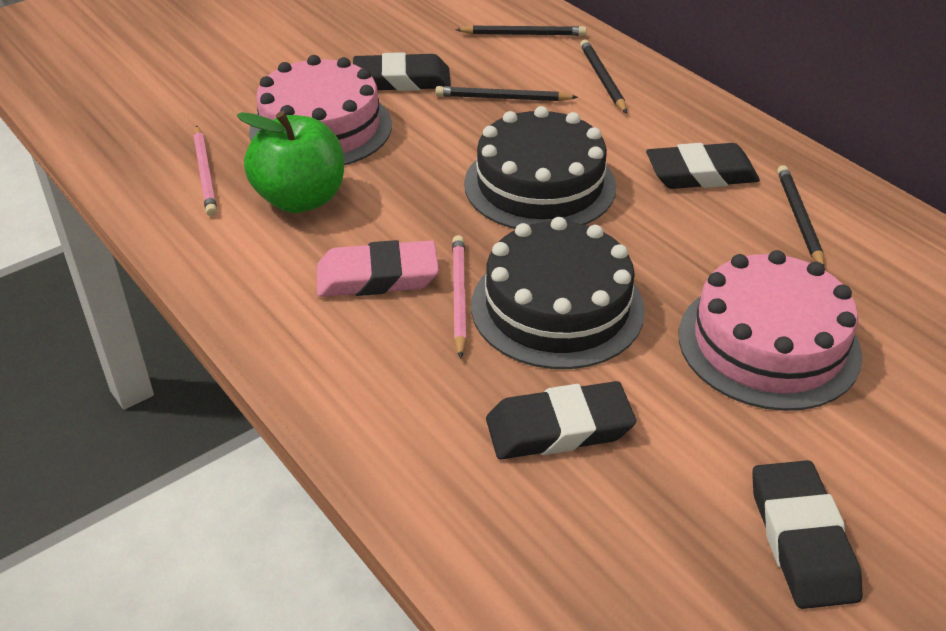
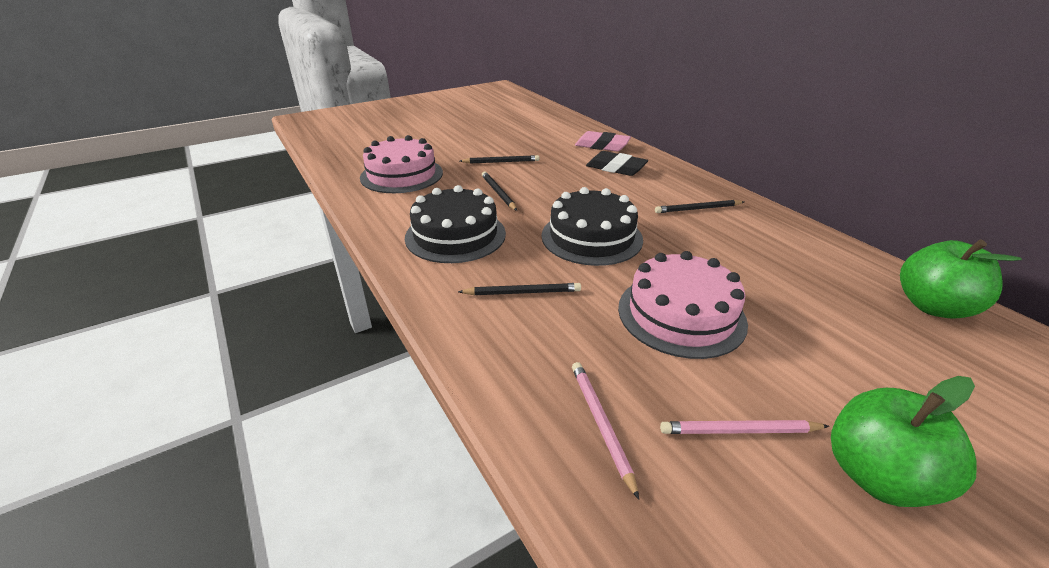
black eraser: 4 -> 1
green apple: 1 -> 2

